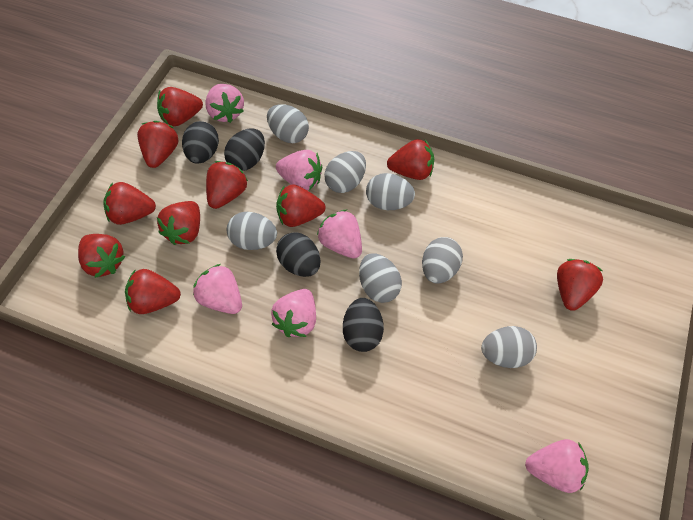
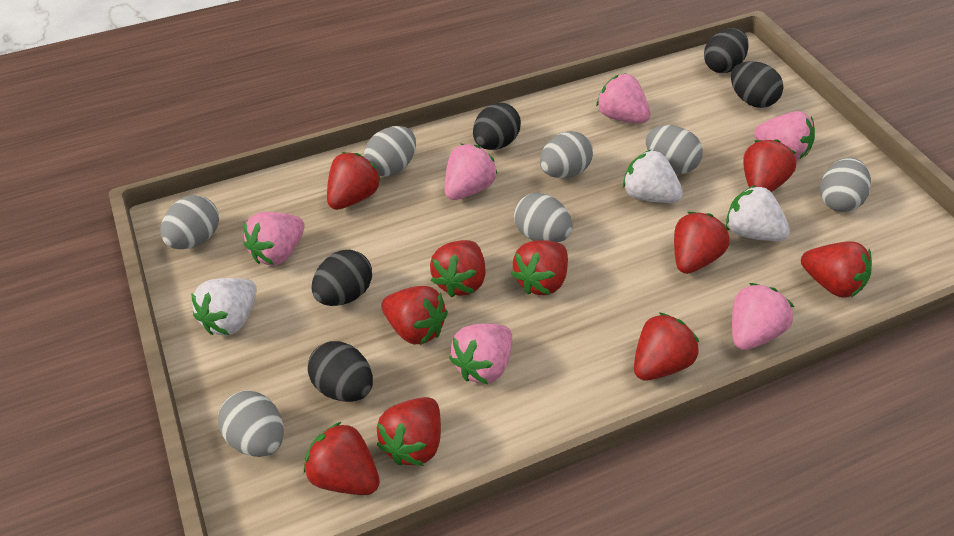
black egg: 4 -> 5
white strawberry: 0 -> 3

